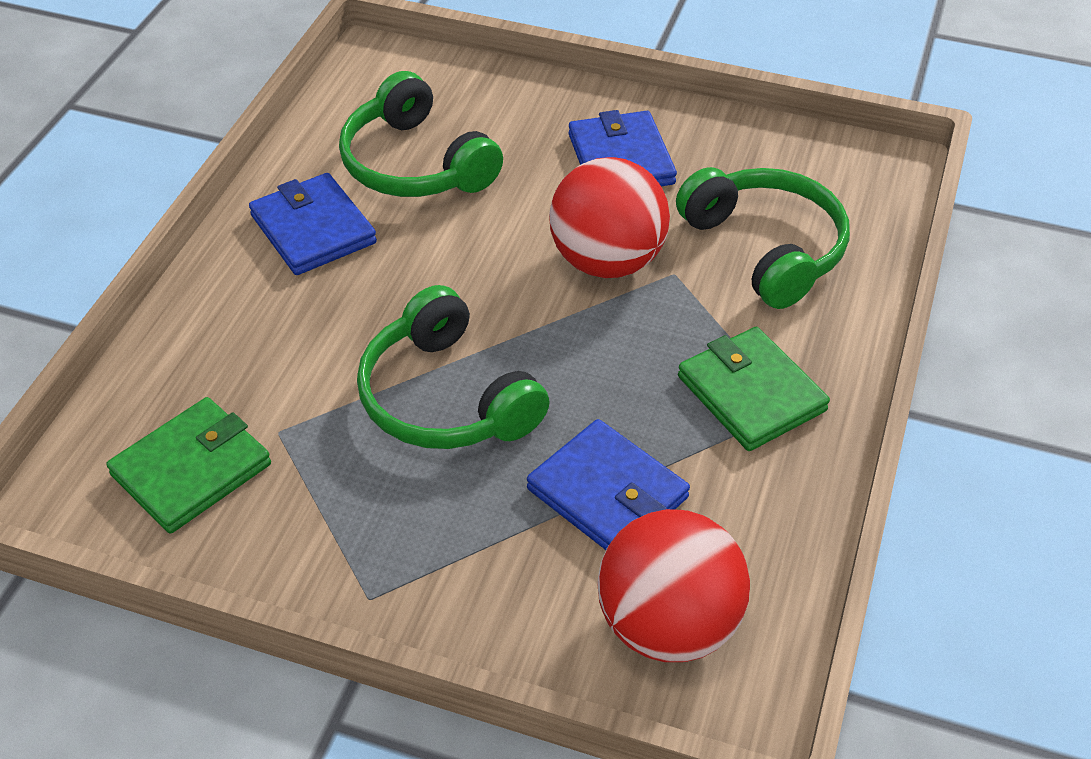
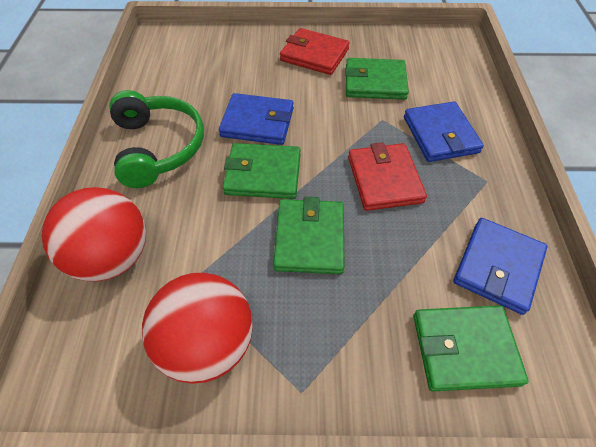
green headphones: 3 -> 1
green wallet: 2 -> 4
red wallet: 0 -> 2

